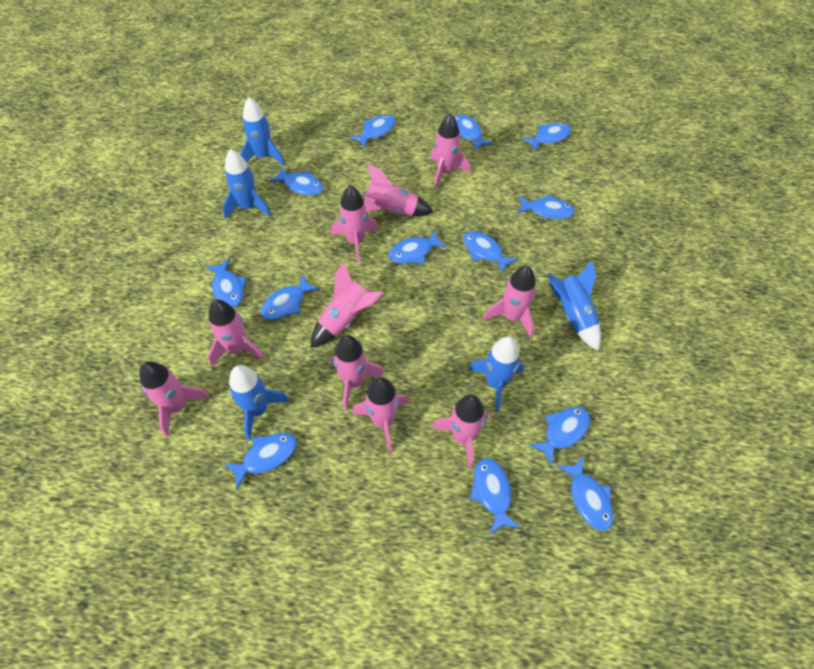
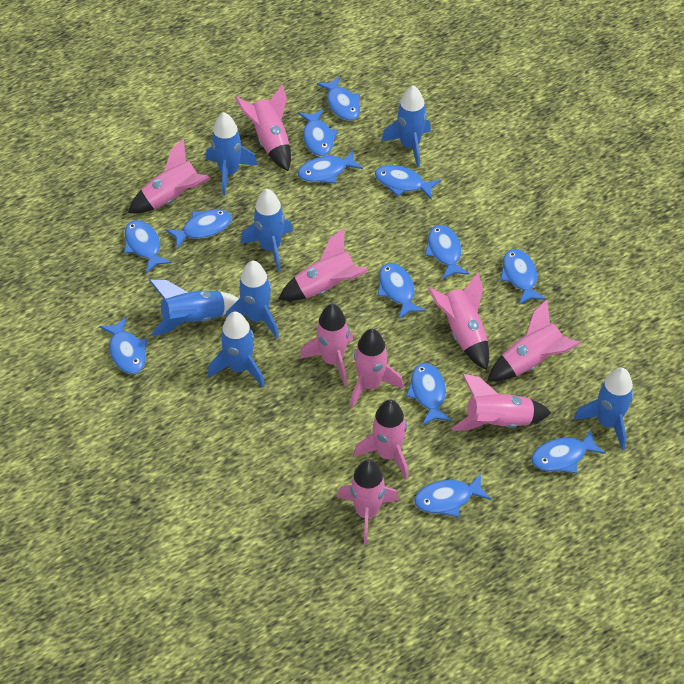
blue rocket: 5 -> 7

